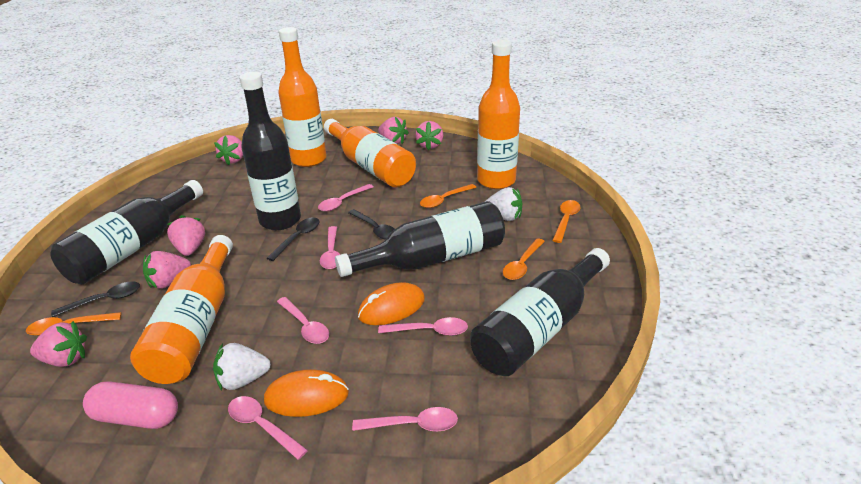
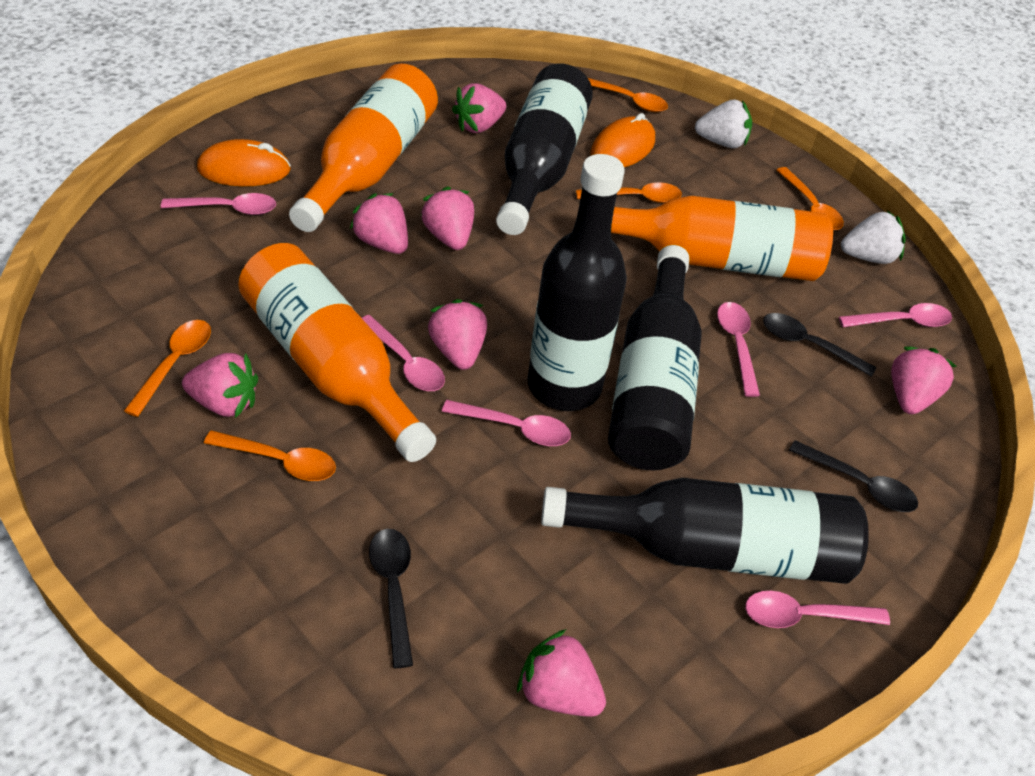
orange bottle: 4 -> 3
orange spoon: 4 -> 5
pink capsule: 1 -> 0
pink strawberry: 6 -> 7

